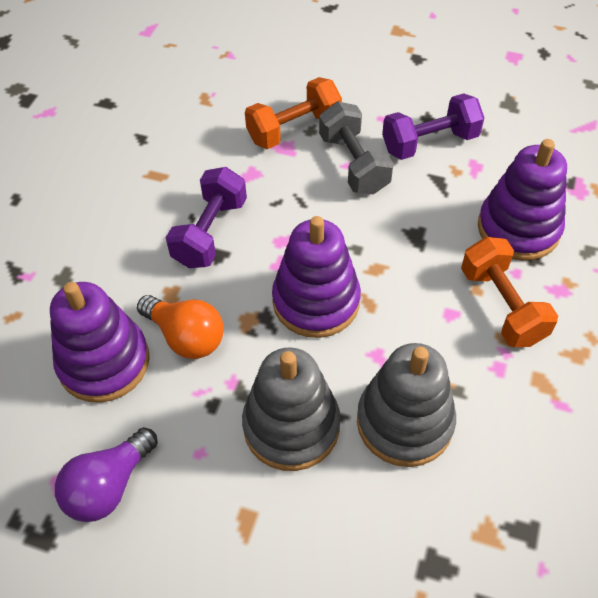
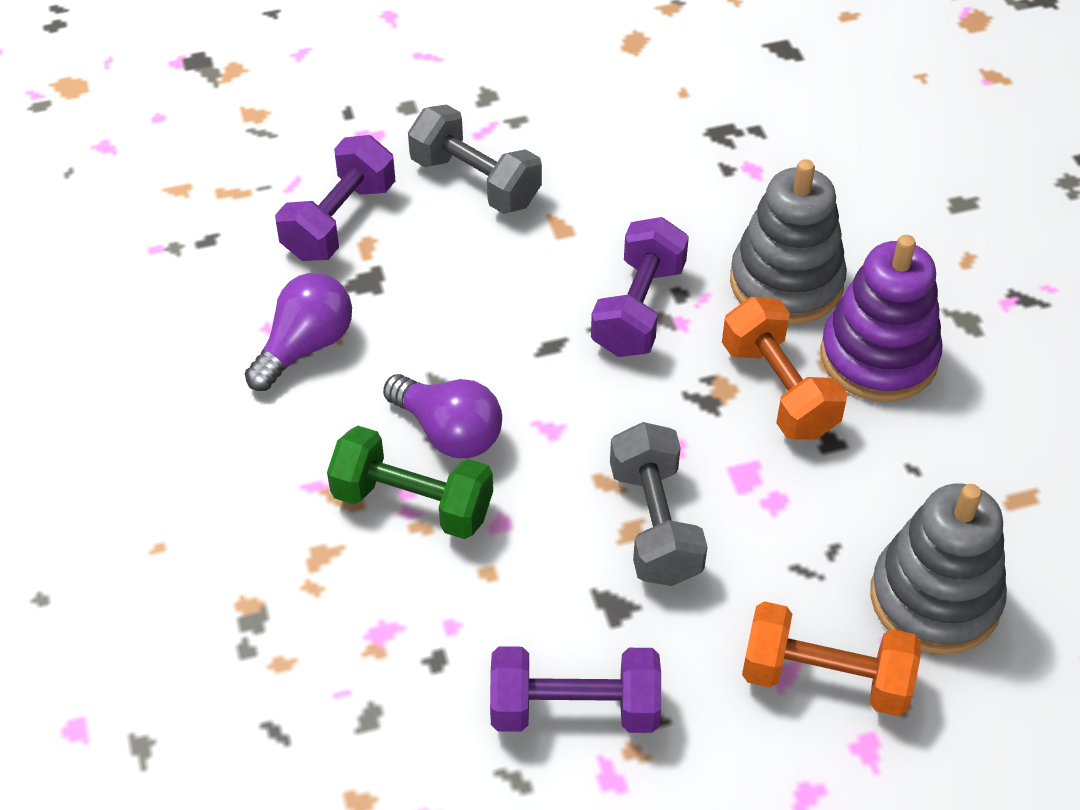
green dumbbell: 0 -> 1
grey dumbbell: 1 -> 2
orange light bulb: 1 -> 0
purple dumbbell: 2 -> 3
purple light bulb: 1 -> 2
purple stacking toy: 3 -> 1

